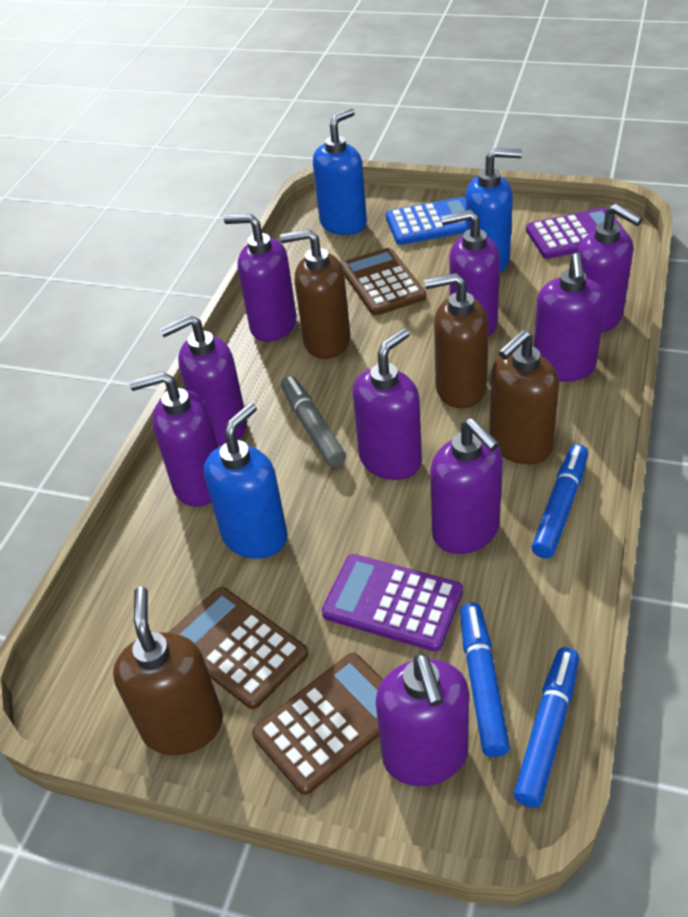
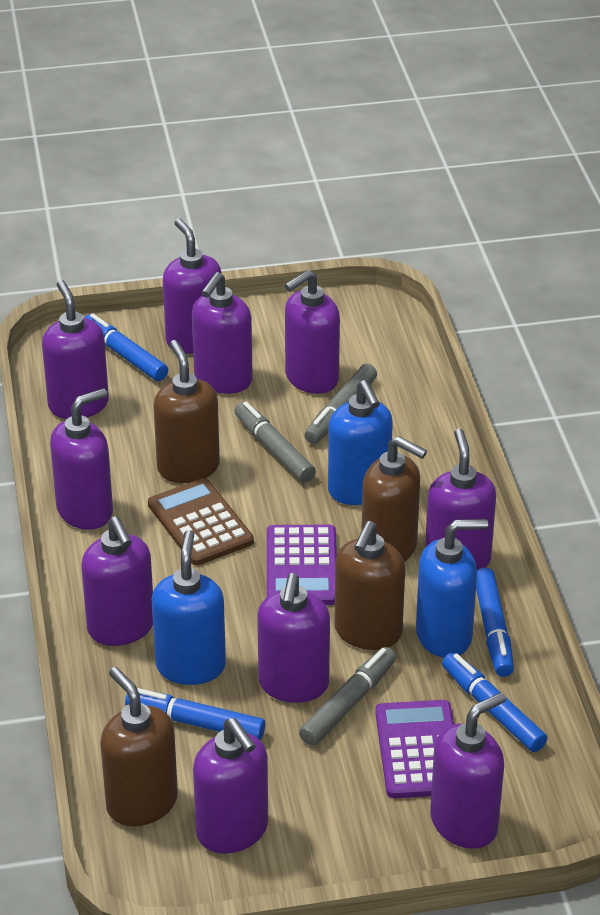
blue calculator: 1 -> 0
blue marker: 3 -> 4
brown calculator: 3 -> 1
grey marker: 1 -> 3
purple soap dispenser: 9 -> 10

